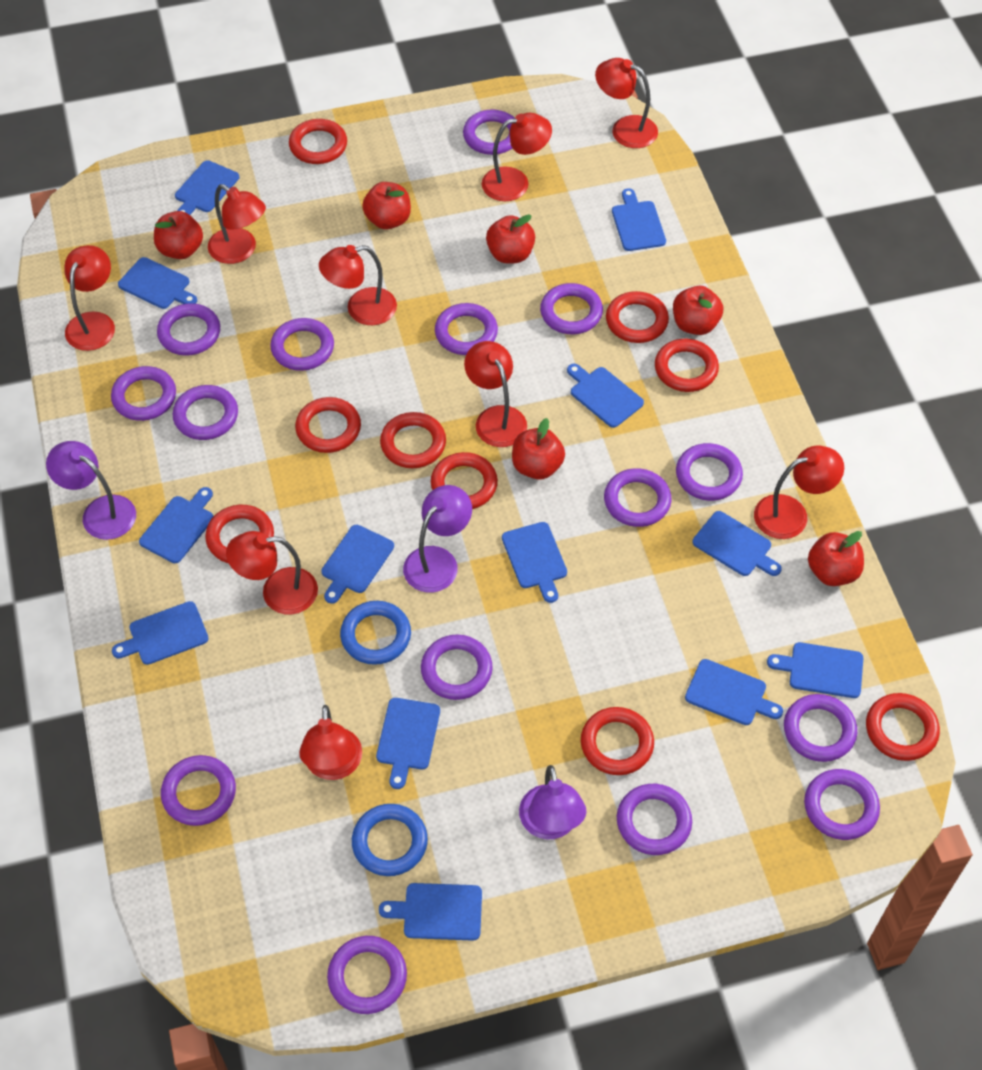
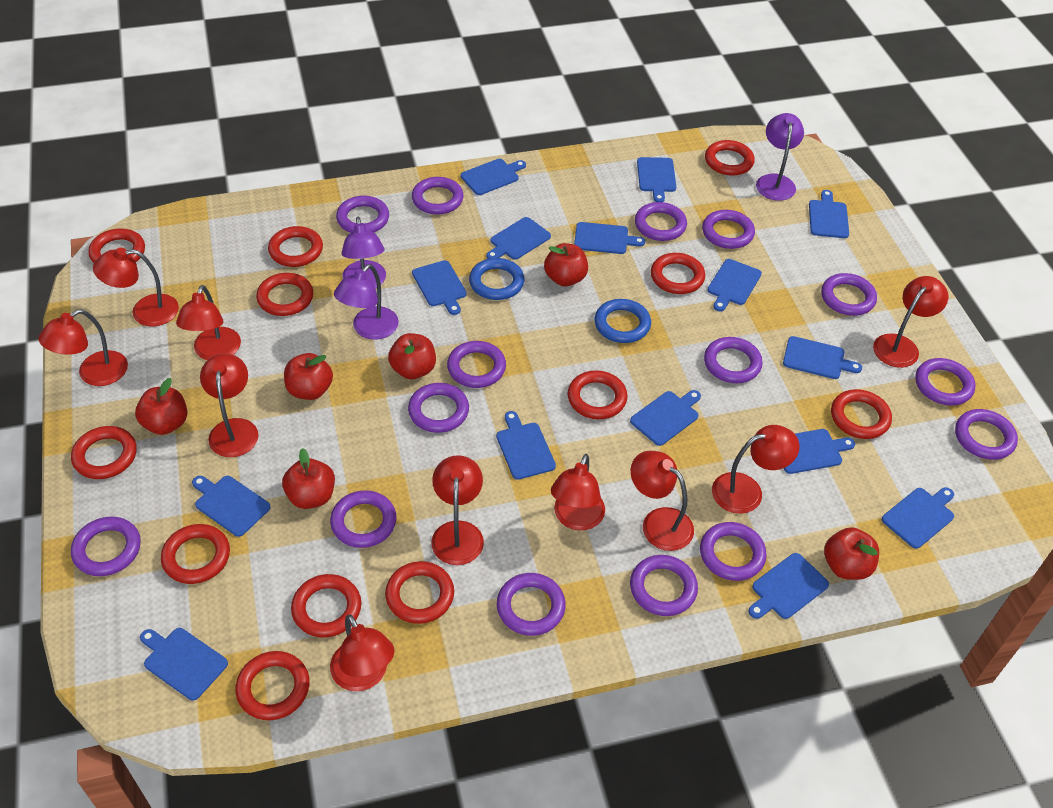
blue cutting board: 13 -> 15
red lamp: 9 -> 10
red ring: 9 -> 12

